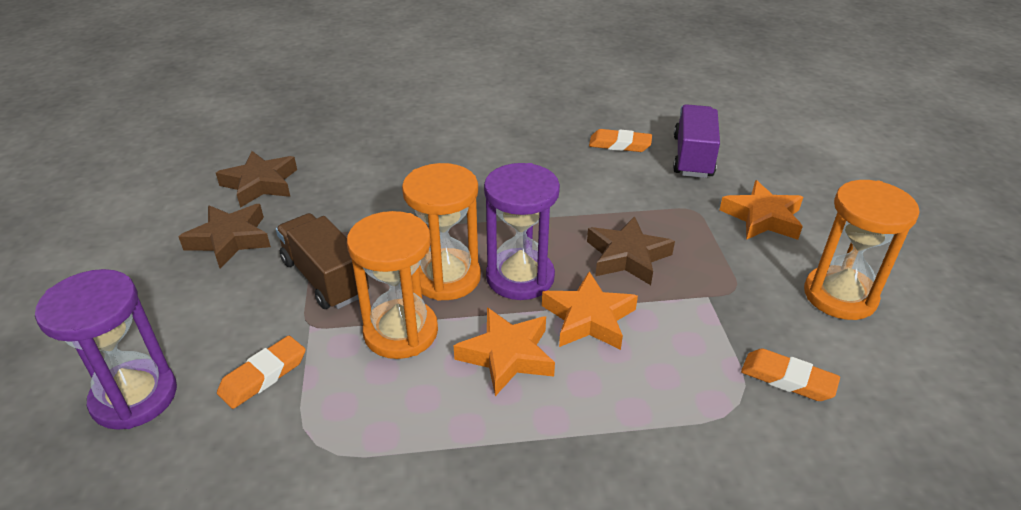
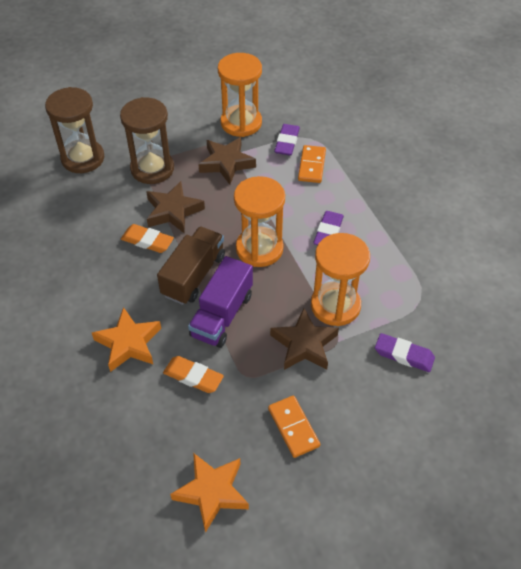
brown hourglass: 0 -> 2
orange domino: 0 -> 2
orange eraser: 3 -> 2
orange star: 3 -> 2
purple eraser: 0 -> 3
purple hourglass: 2 -> 0

